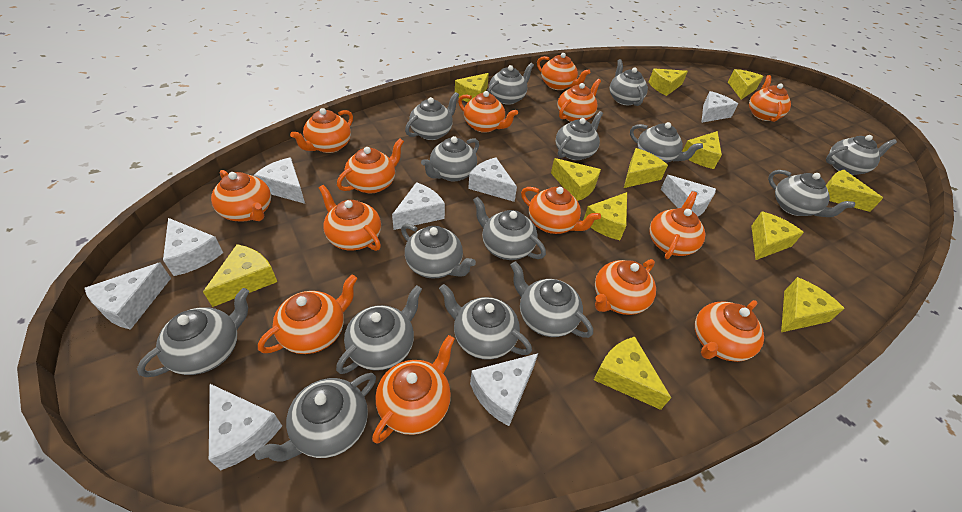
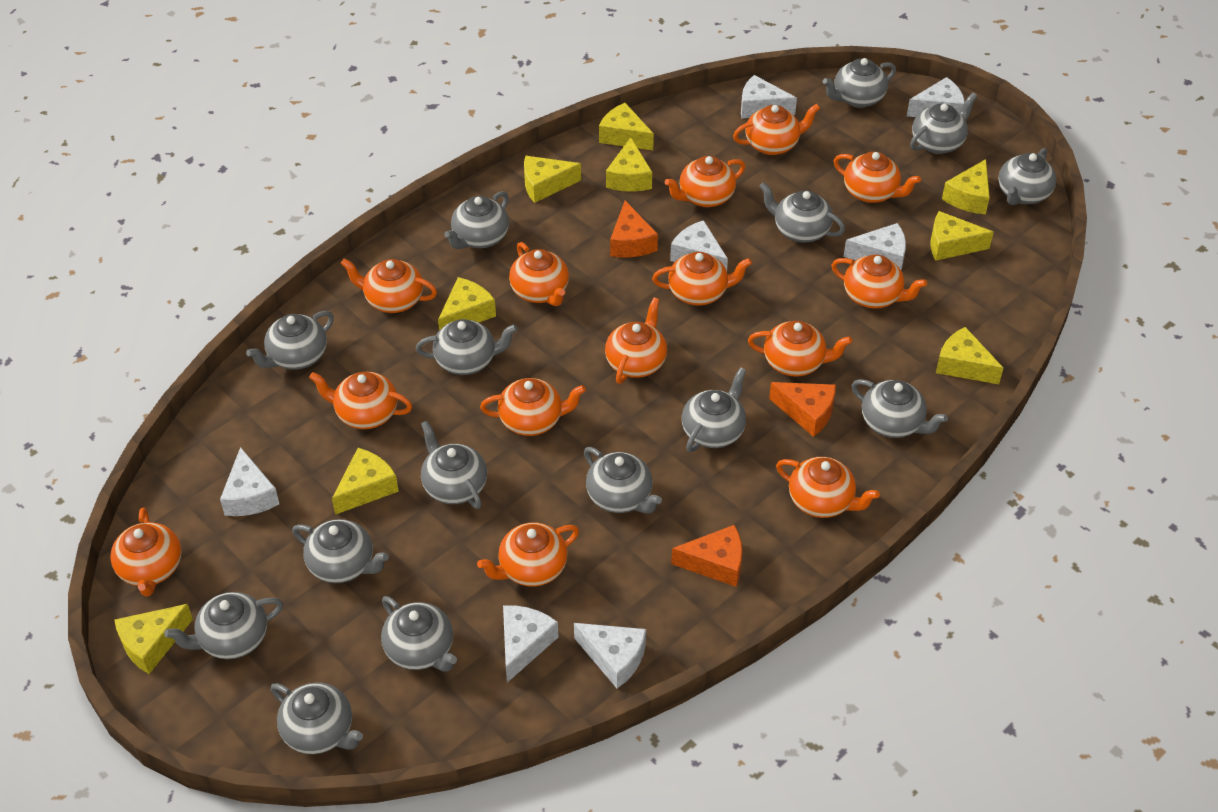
orange cheese: 0 -> 3
white cheese: 9 -> 7
yellow cheese: 12 -> 9

